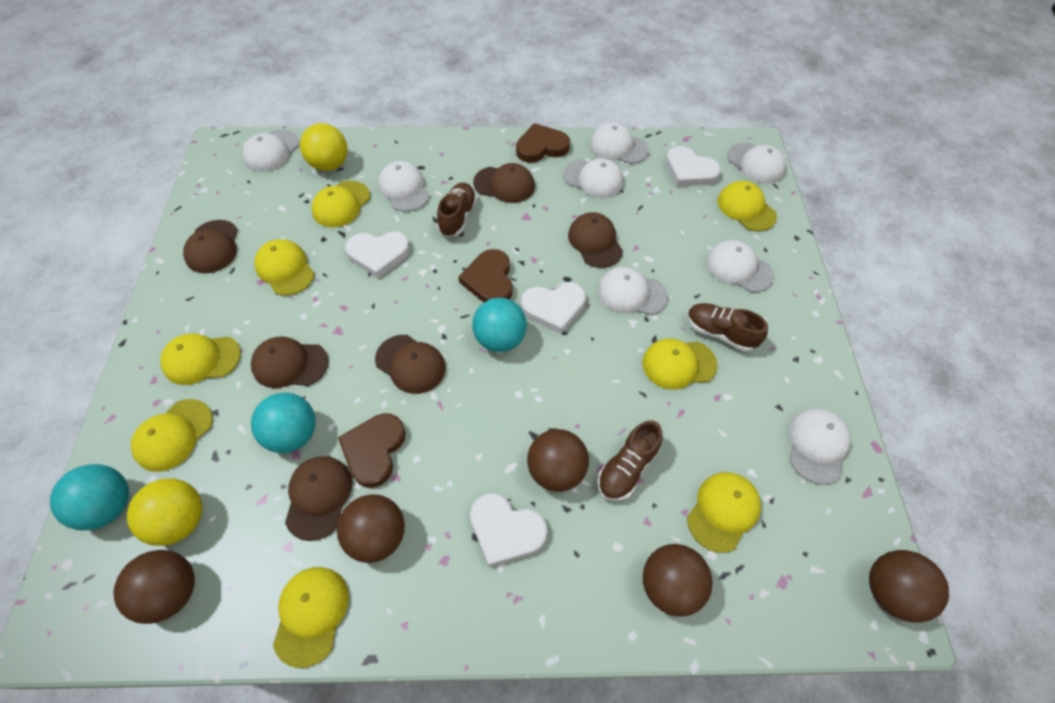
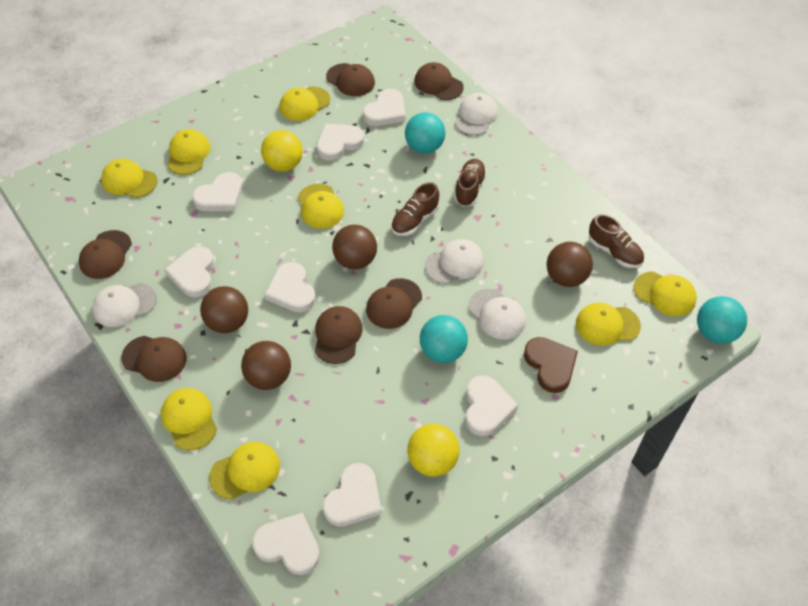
brown ball: 5 -> 4
brown heart: 3 -> 1
white cap: 8 -> 4
white heart: 4 -> 8

